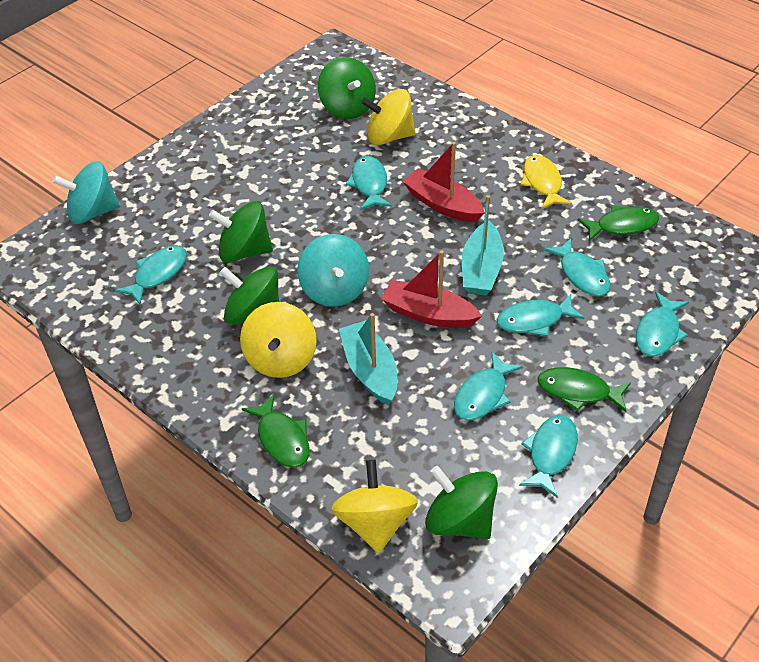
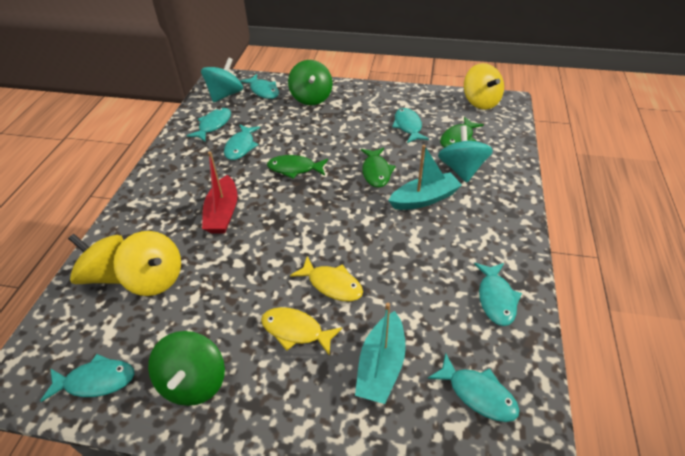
green spinning top: 4 -> 2
red boat: 2 -> 1
yellow fish: 1 -> 2

